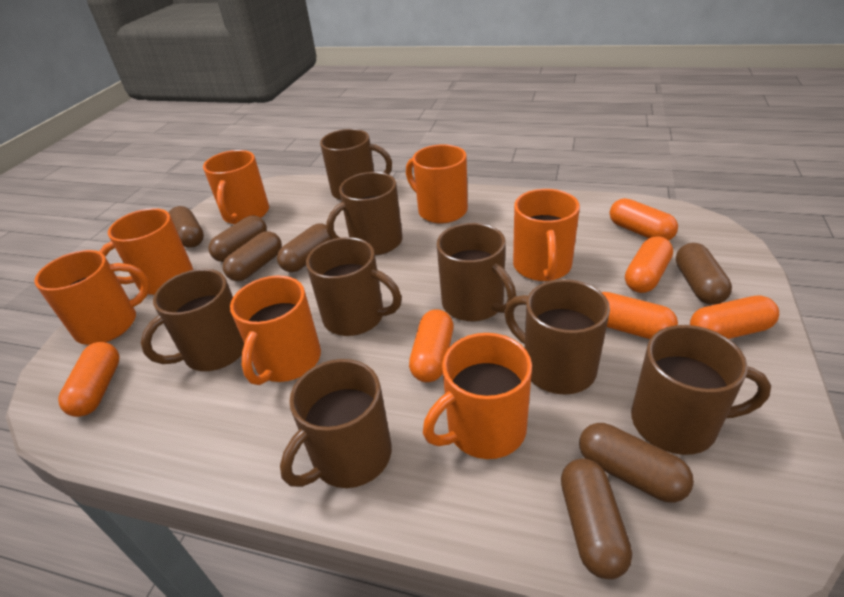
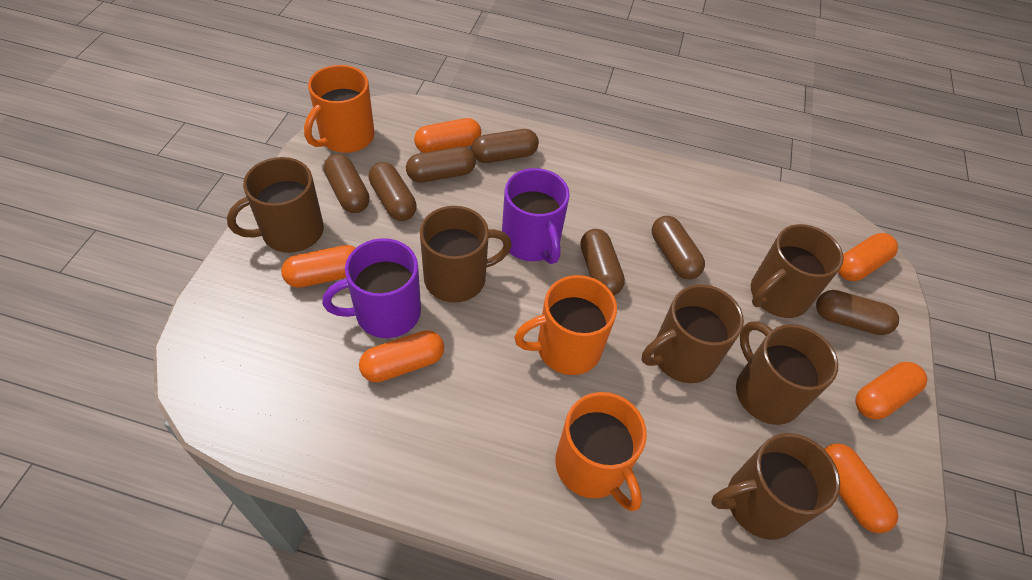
brown mug: 8 -> 6
orange mug: 7 -> 3
purple mug: 0 -> 2

